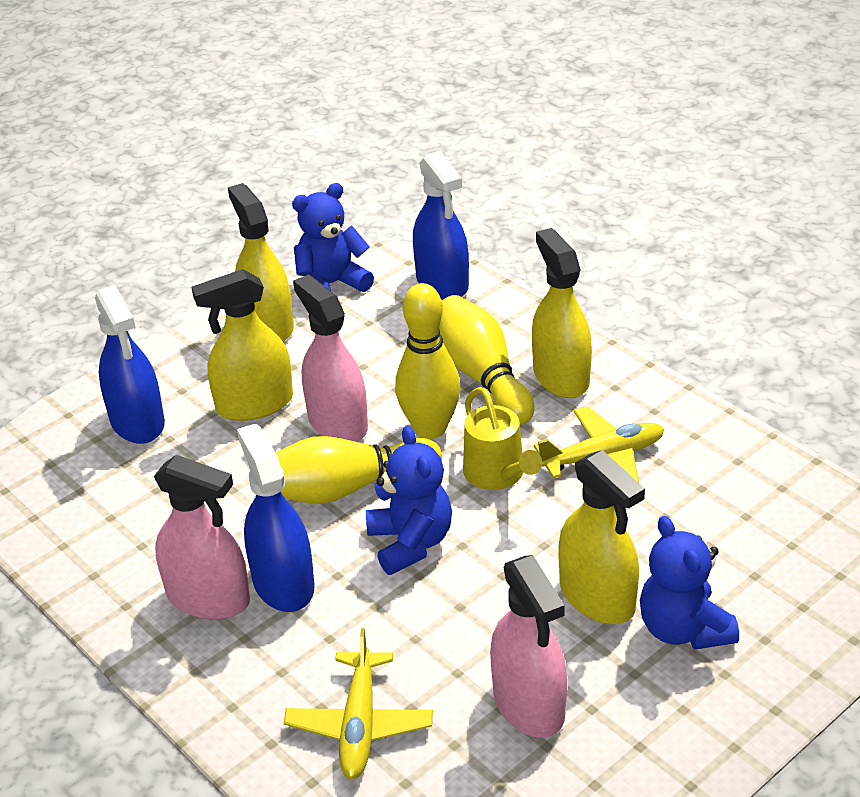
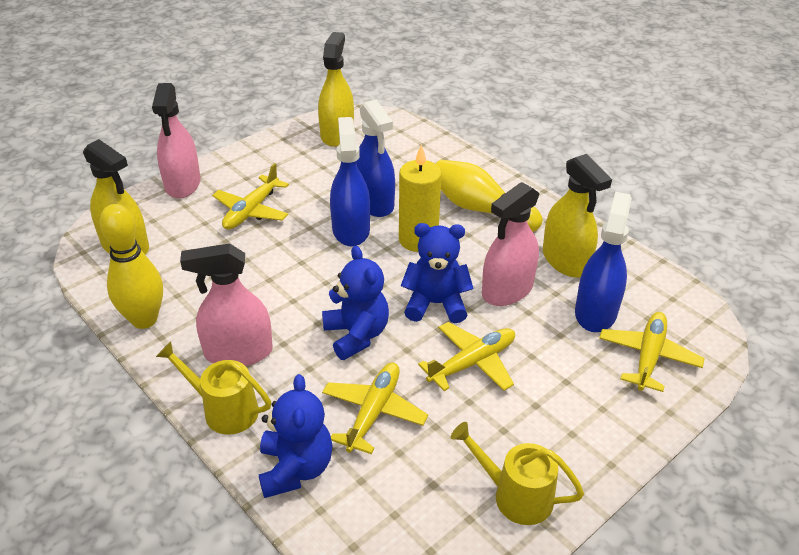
yellow bowling pin: 3 -> 2
yellow candle: 0 -> 1
yellow plane: 2 -> 4
yellow spray bottle: 4 -> 3
yellow watering can: 1 -> 2

